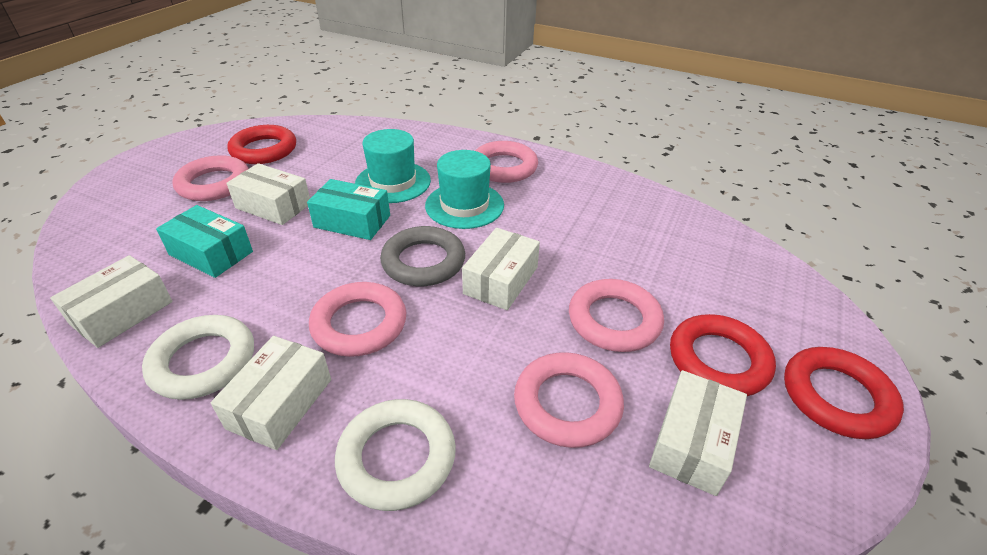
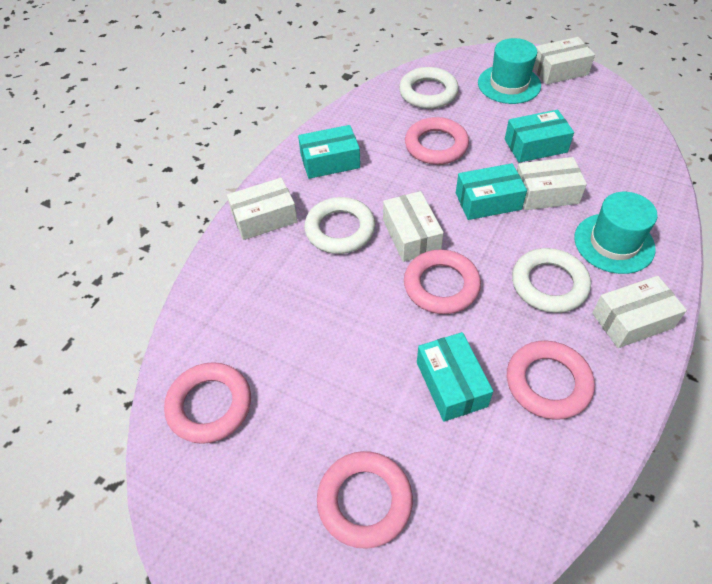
grey ring: 1 -> 0
red ring: 3 -> 0
turquoise box: 2 -> 4
white ring: 2 -> 3

